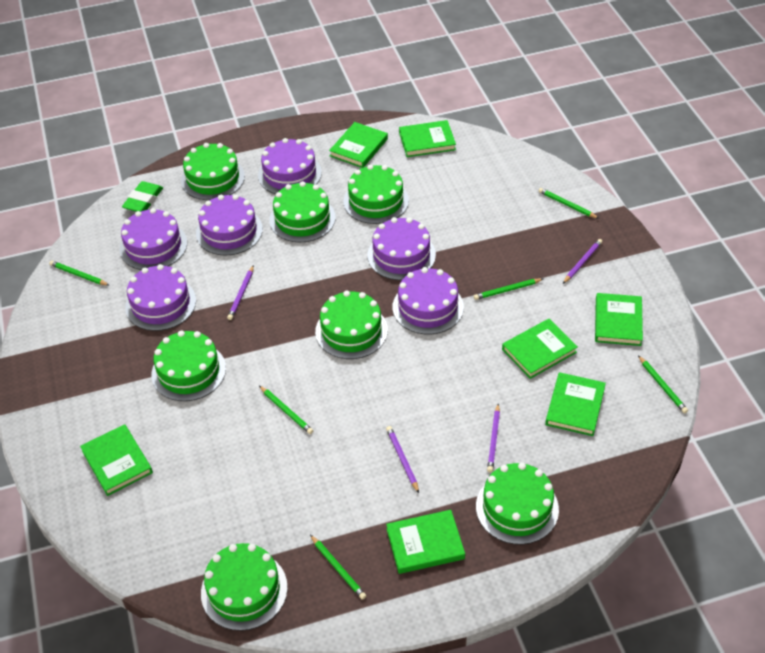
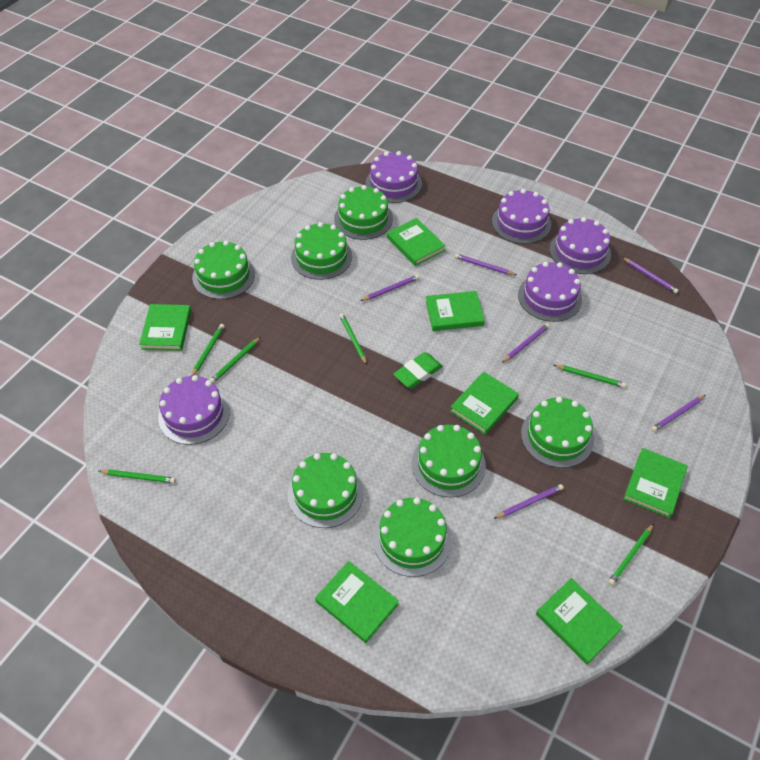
purple cake: 6 -> 5
purple pencil: 4 -> 6

